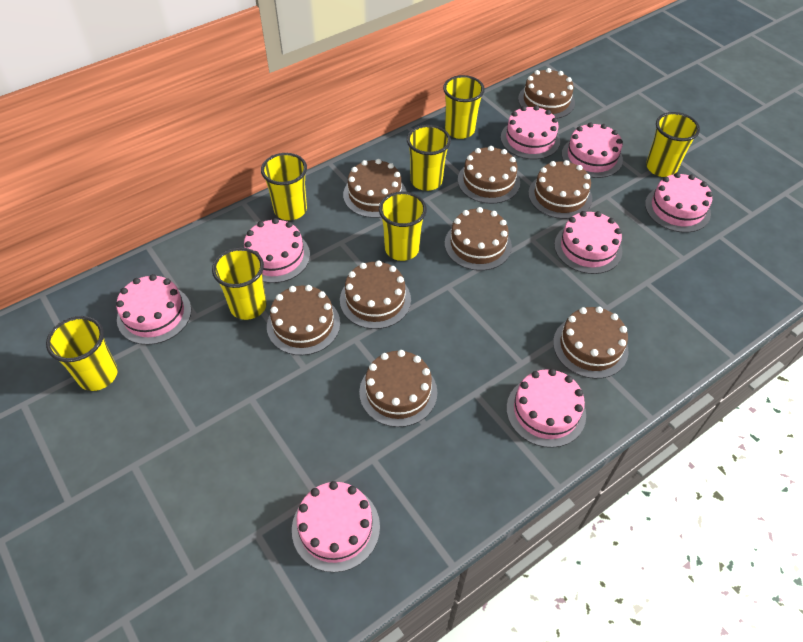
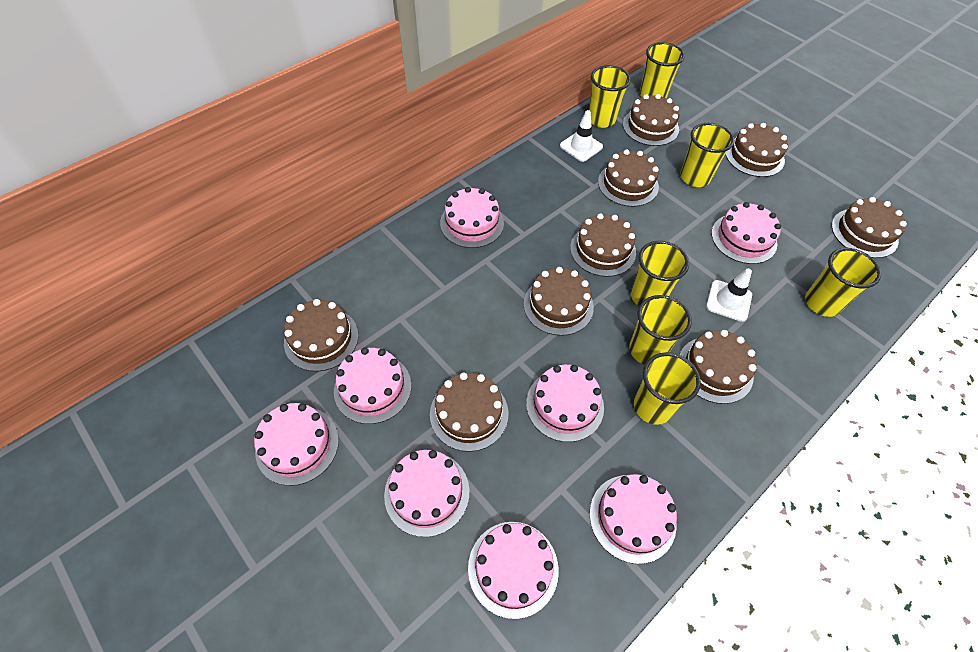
white traffic cone: 0 -> 2

